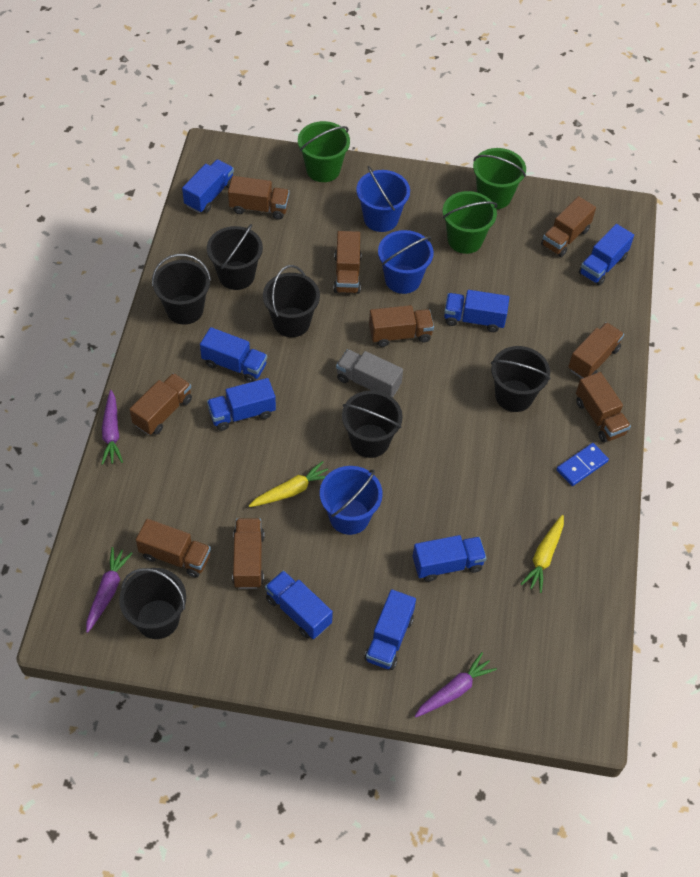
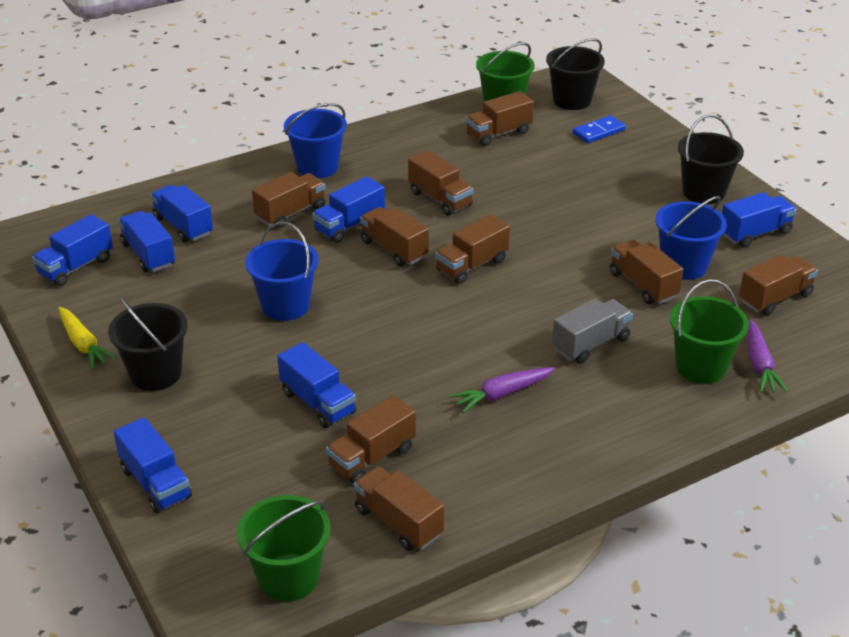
black bucket: 6 -> 3
blue truck: 8 -> 7
purple carrot: 3 -> 2
yellow carrot: 2 -> 1

